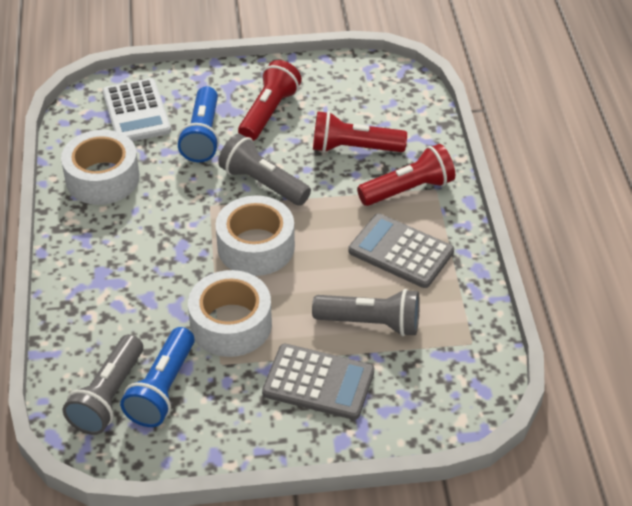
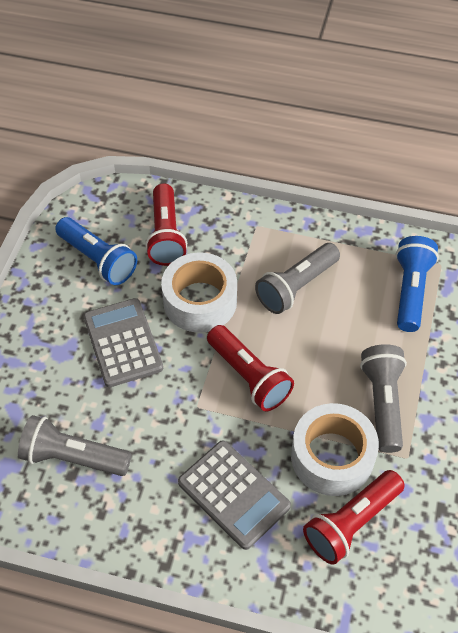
white calculator: 1 -> 0
white tape: 3 -> 2

